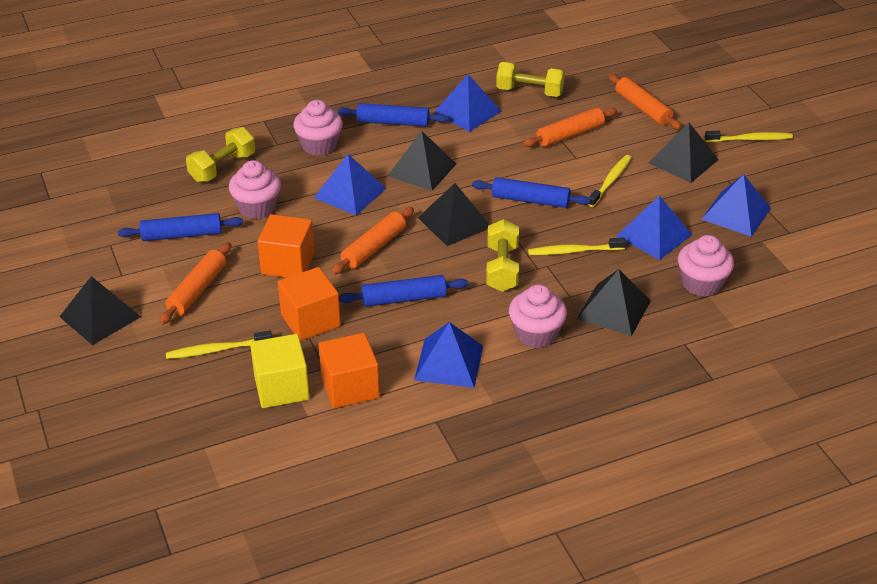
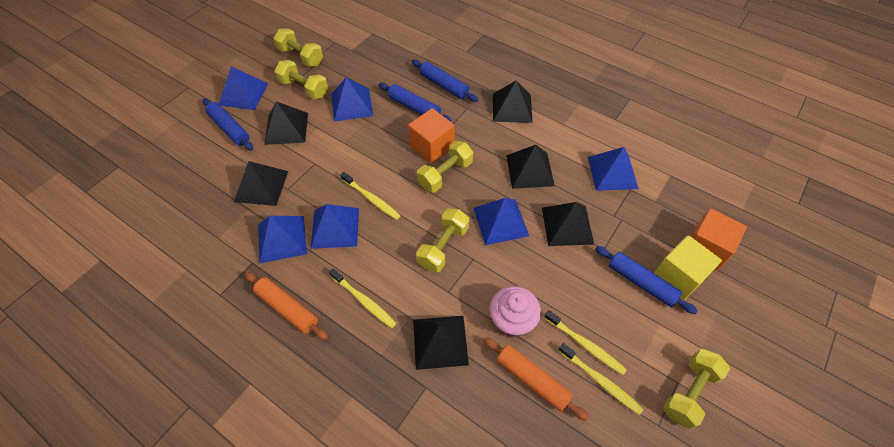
black pyramid: 5 -> 6
blue pyramid: 5 -> 6
orange cube: 3 -> 2
orange rolling pin: 4 -> 2
pink cupcake: 4 -> 1
yellow dumbbell: 3 -> 5

